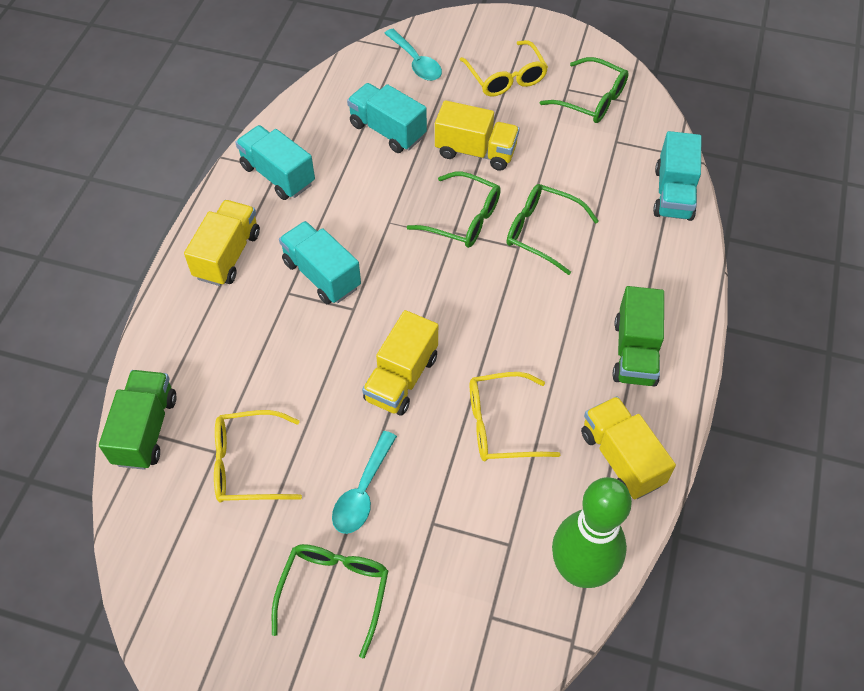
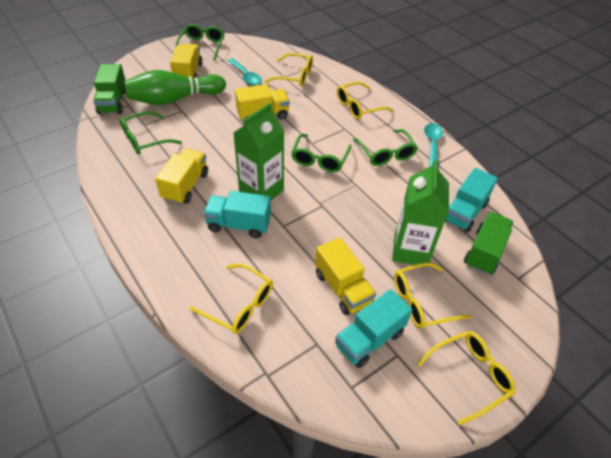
green carton: 0 -> 2
turquoise truck: 4 -> 3
yellow glasses: 3 -> 5

